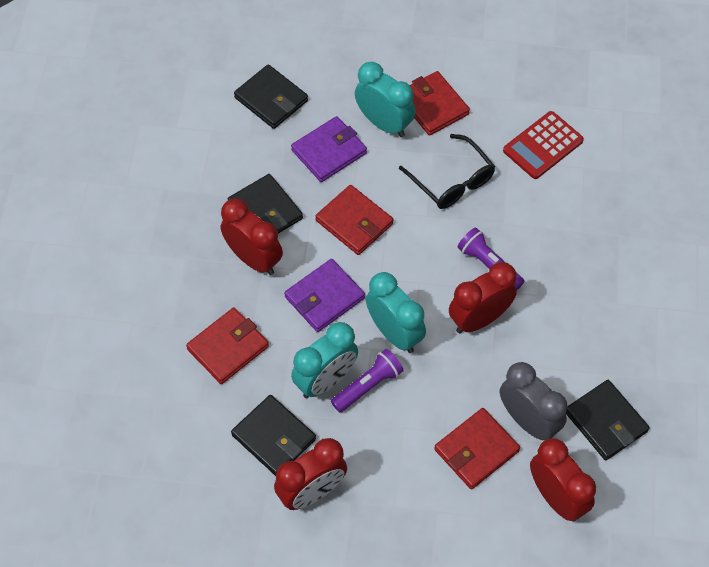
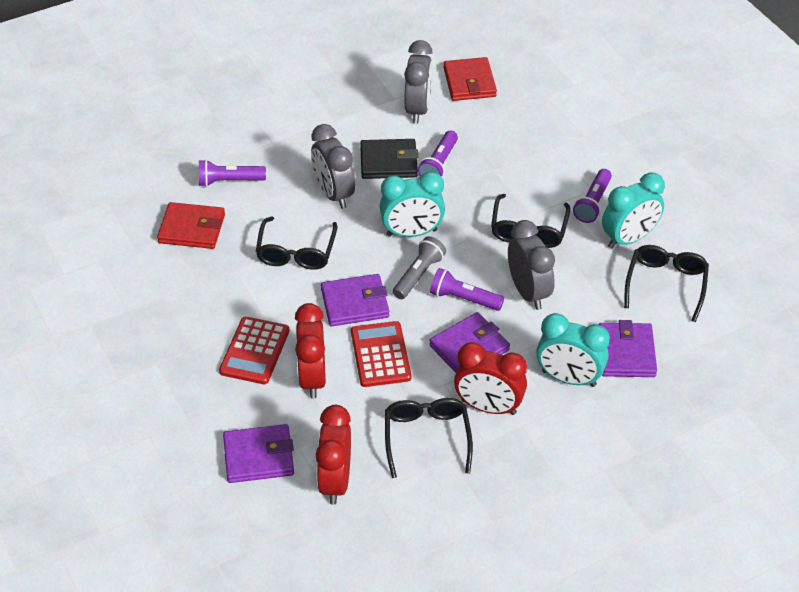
black glasses: 1 -> 4
black wallet: 4 -> 1
grey clock: 1 -> 3
grey flashlight: 0 -> 1
purple flashlight: 2 -> 4
purple wallet: 2 -> 4
red calculator: 1 -> 2
red clock: 4 -> 3
red wallet: 4 -> 2

